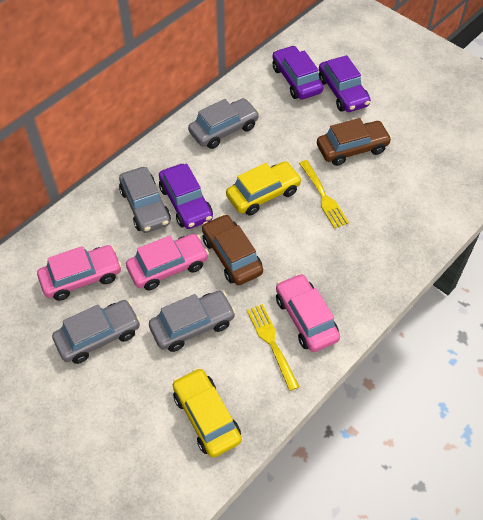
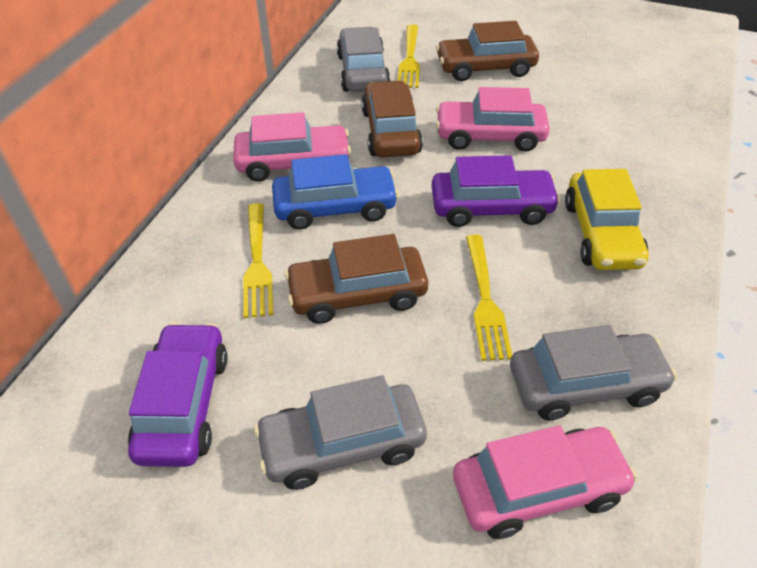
blue car: 0 -> 1
brown car: 2 -> 3
grey car: 4 -> 3
purple car: 3 -> 2
yellow car: 2 -> 1
yellow fork: 2 -> 3

